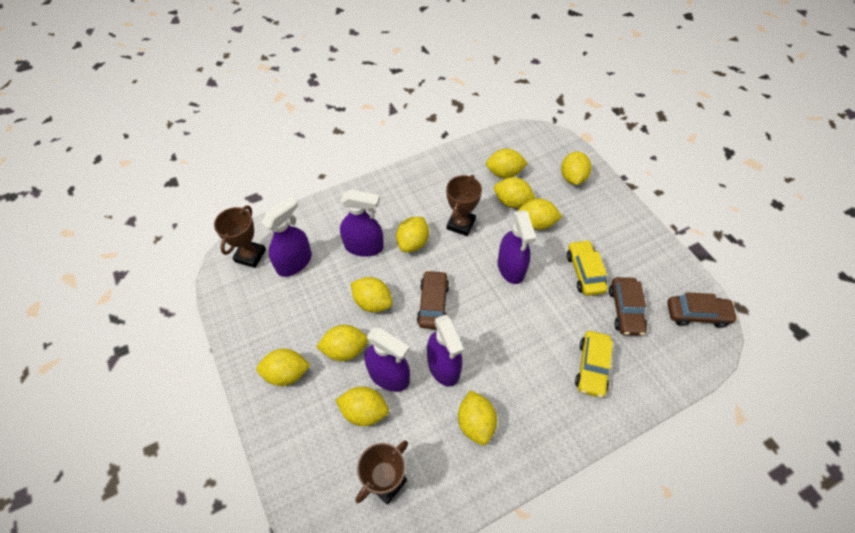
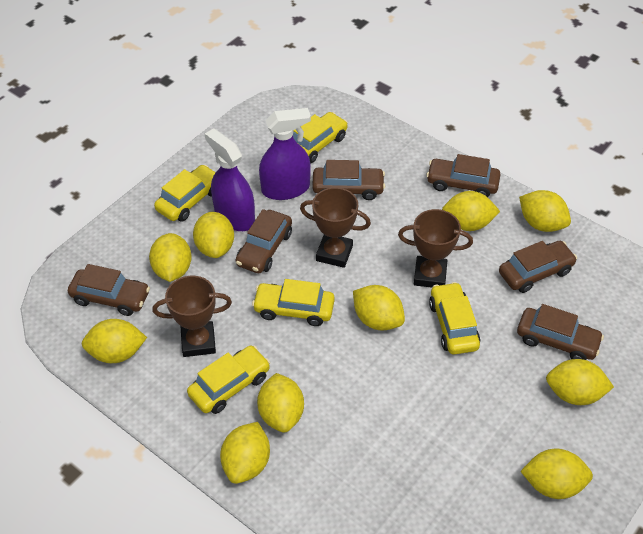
brown car: 3 -> 6
purple spray bottle: 5 -> 2
yellow car: 2 -> 5

